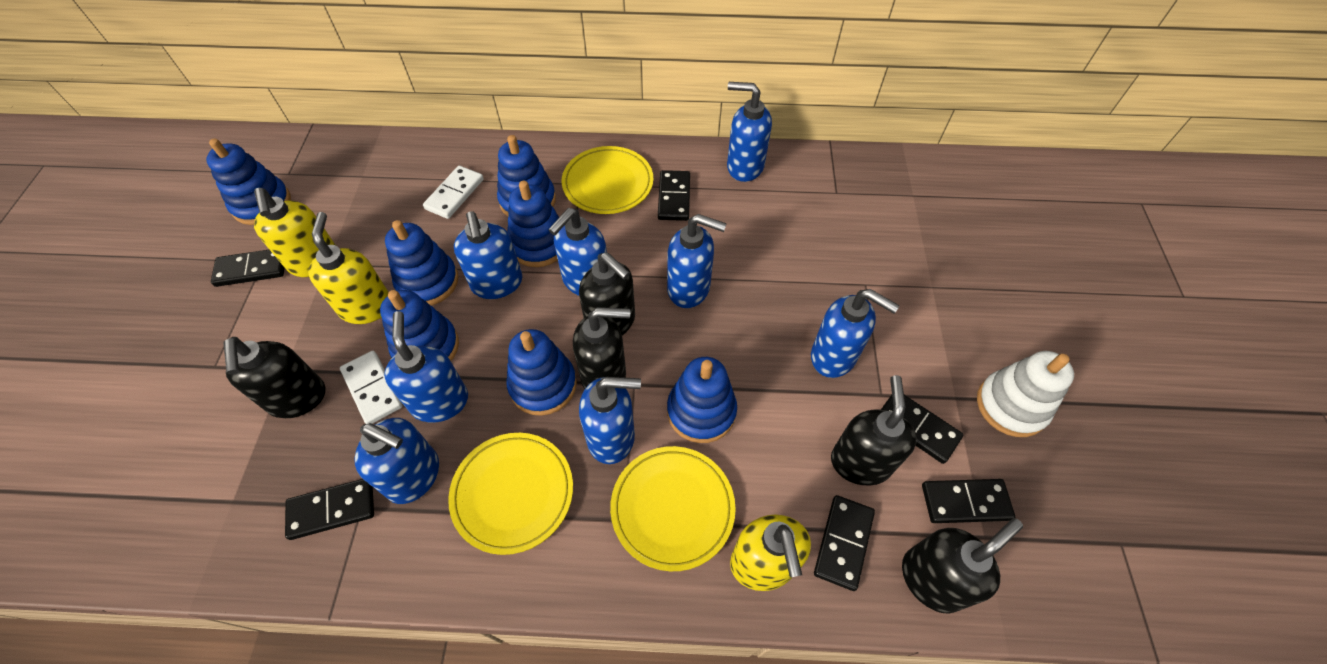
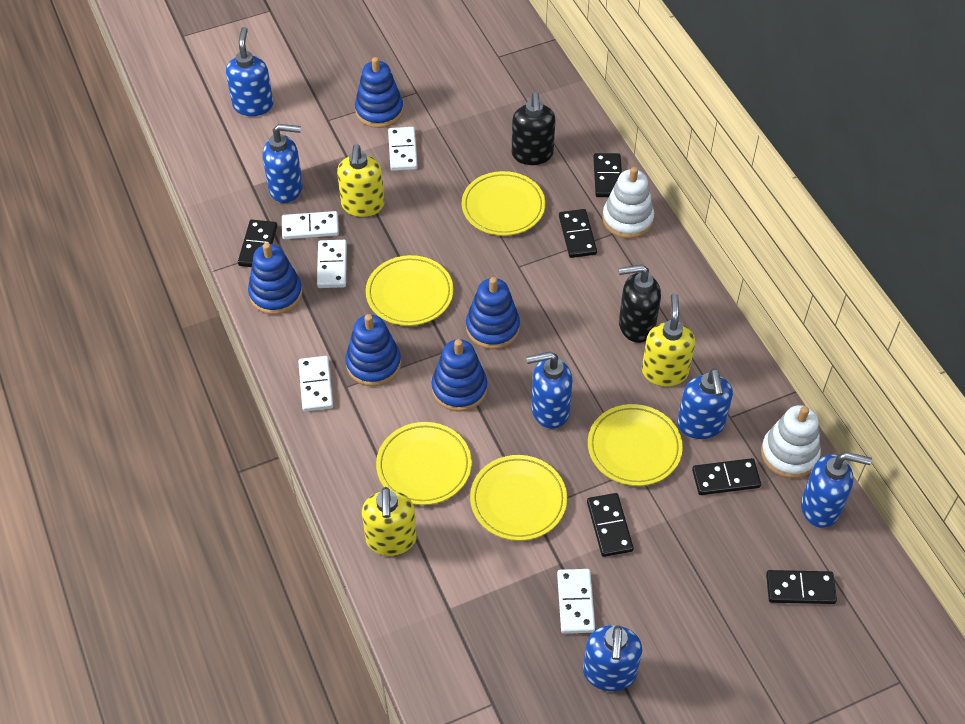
black soap dispenser: 5 -> 2
blue soap dispenser: 8 -> 6
blue stacking toy: 7 -> 5
white domino: 2 -> 5
white stacking toy: 1 -> 2
yellow plate: 3 -> 5

